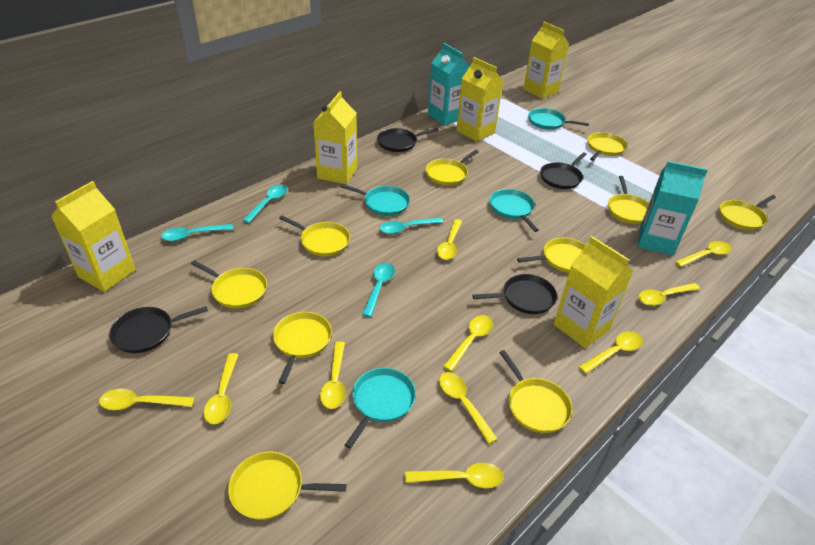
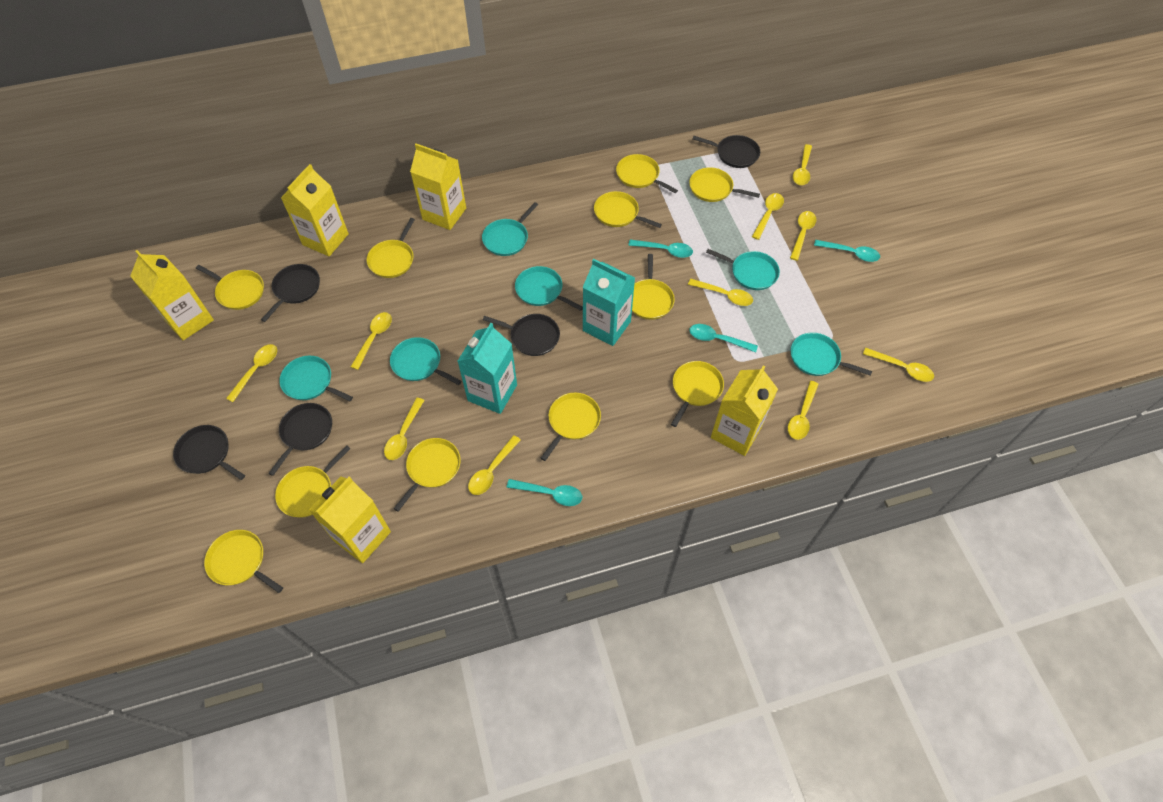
black pan: 4 -> 5
turquoise pan: 4 -> 6
yellow pan: 10 -> 11

